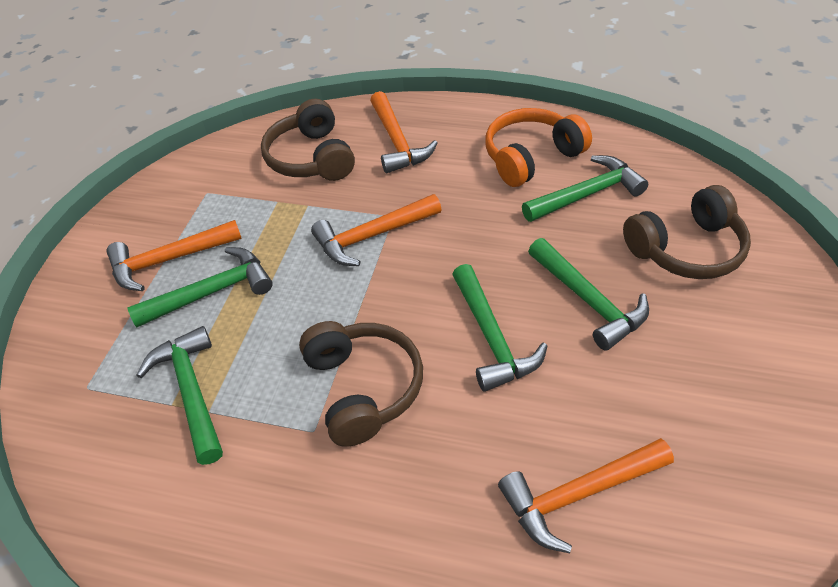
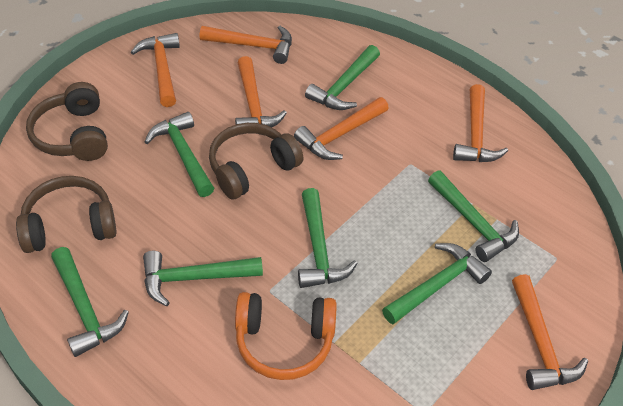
green hammer: 5 -> 7
orange hammer: 4 -> 6

